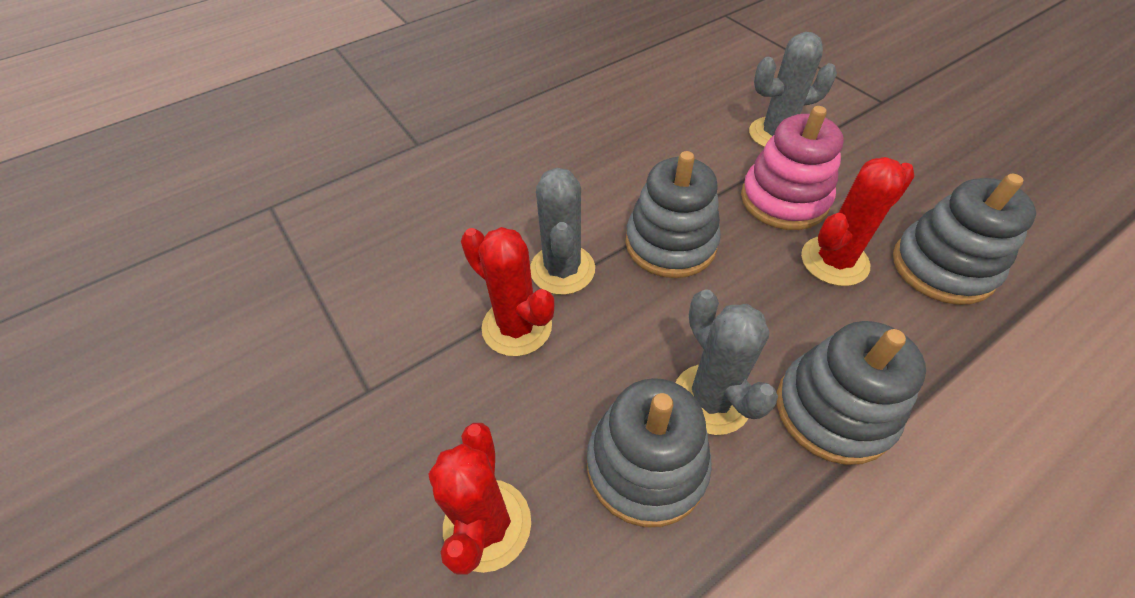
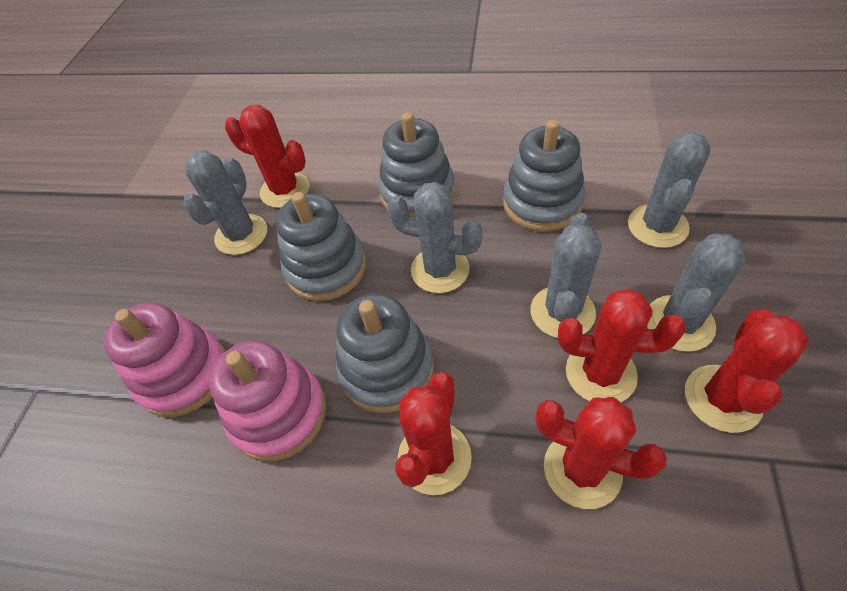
grey cactus: 3 -> 5
pink stacking toy: 1 -> 2
red cactus: 3 -> 5

